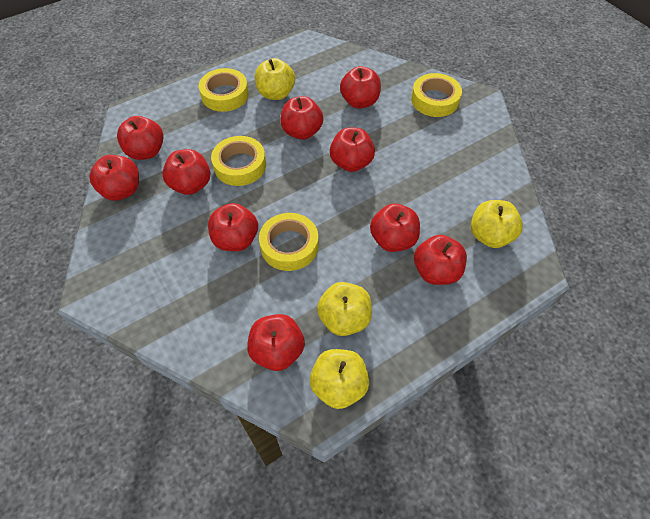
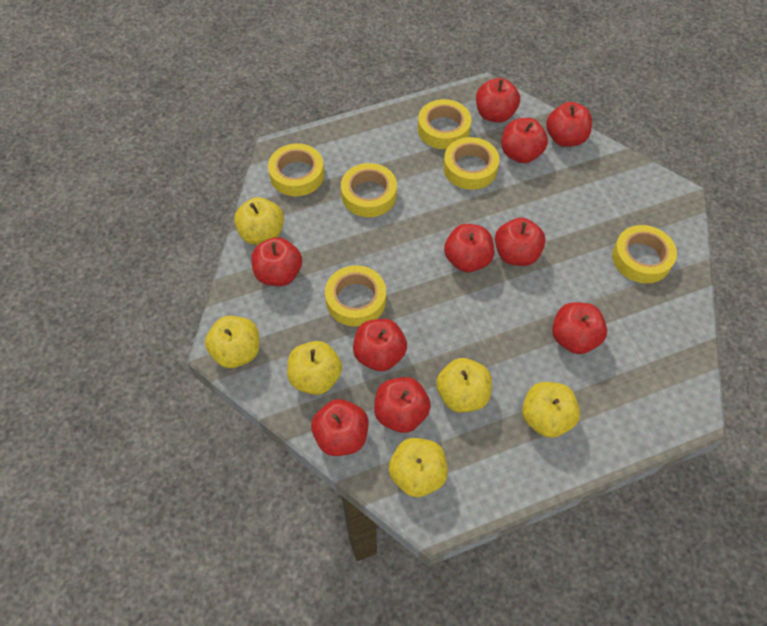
yellow apple: 4 -> 6
yellow tape: 4 -> 6

